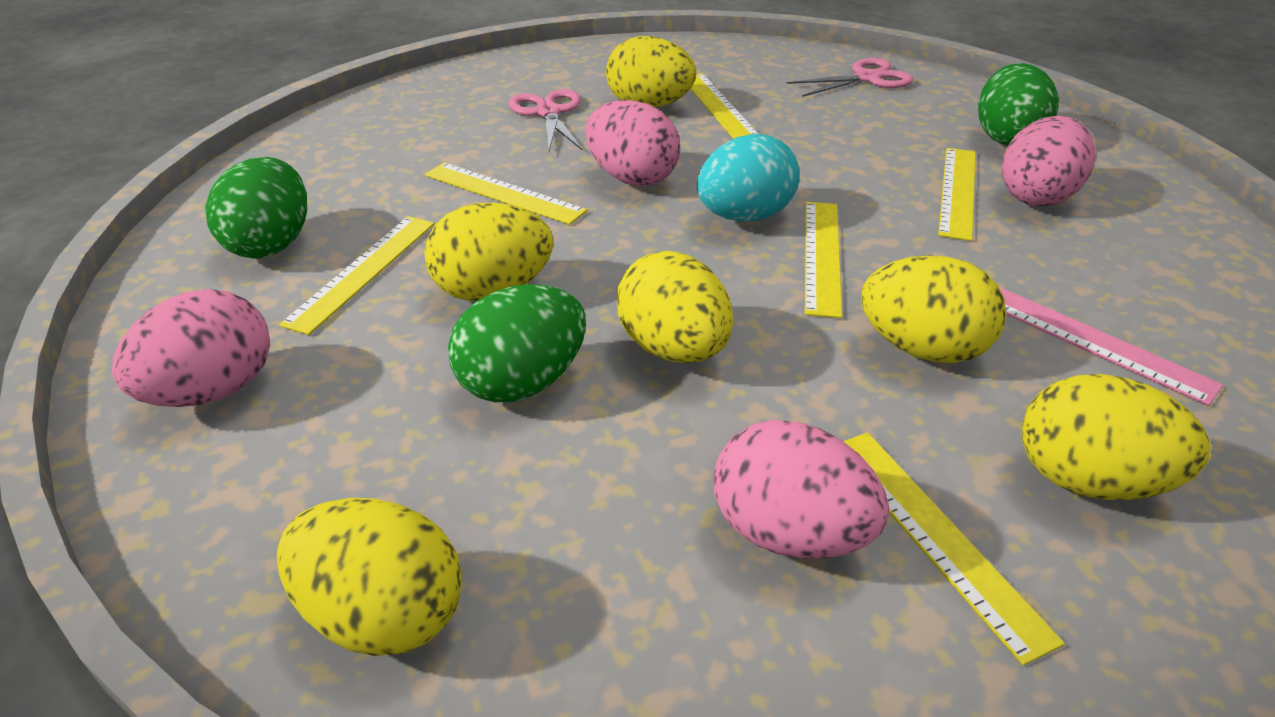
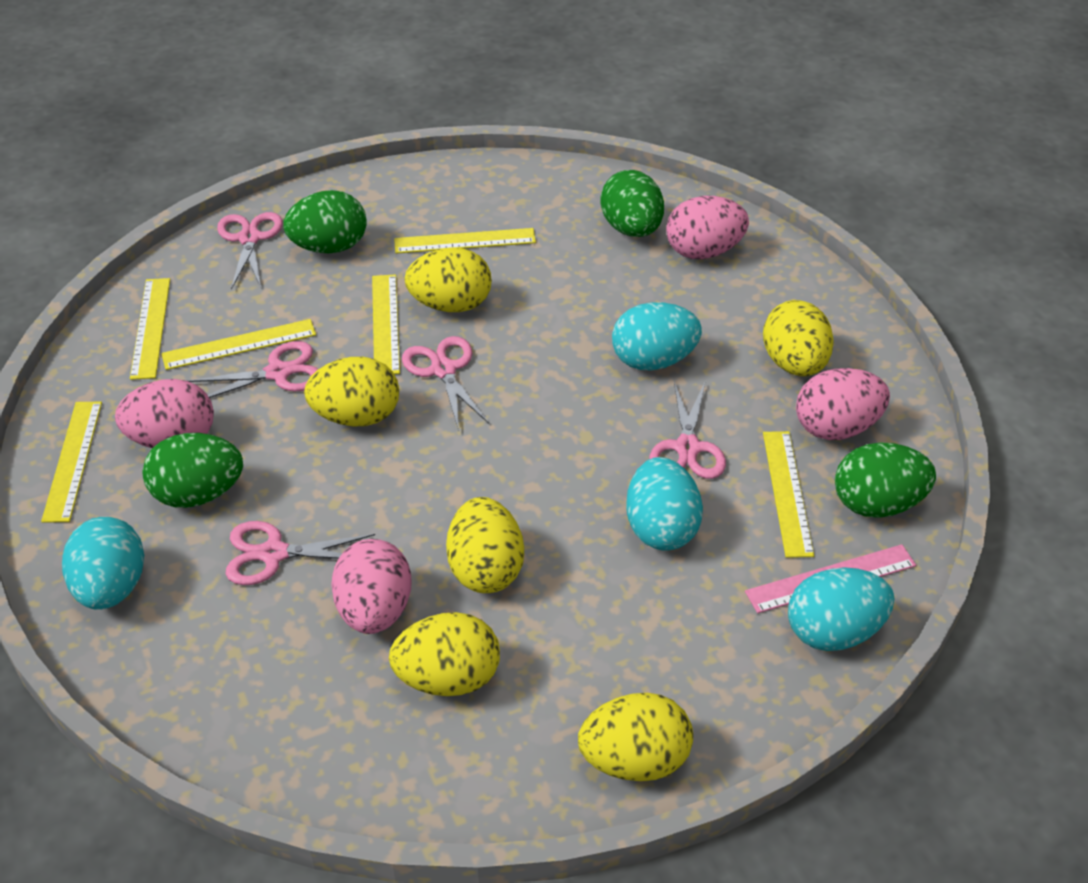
green egg: 3 -> 4
pink scissors: 2 -> 5
turquoise egg: 1 -> 4

